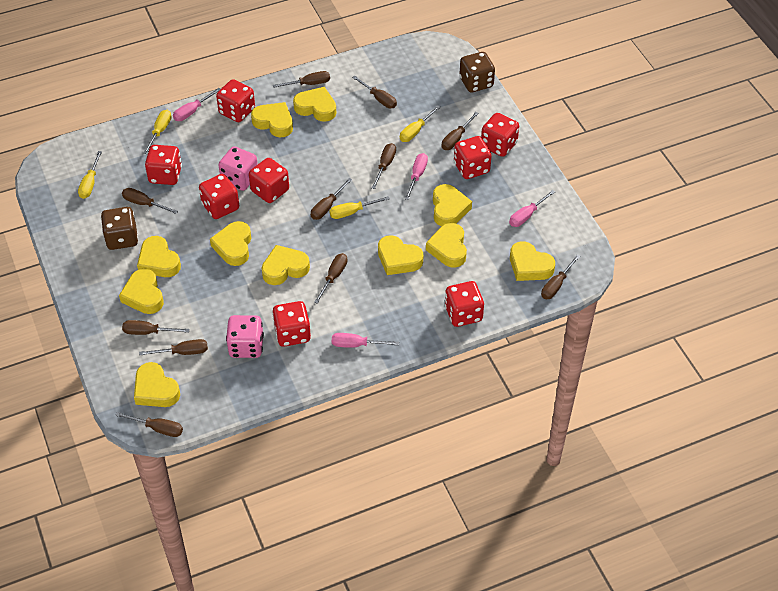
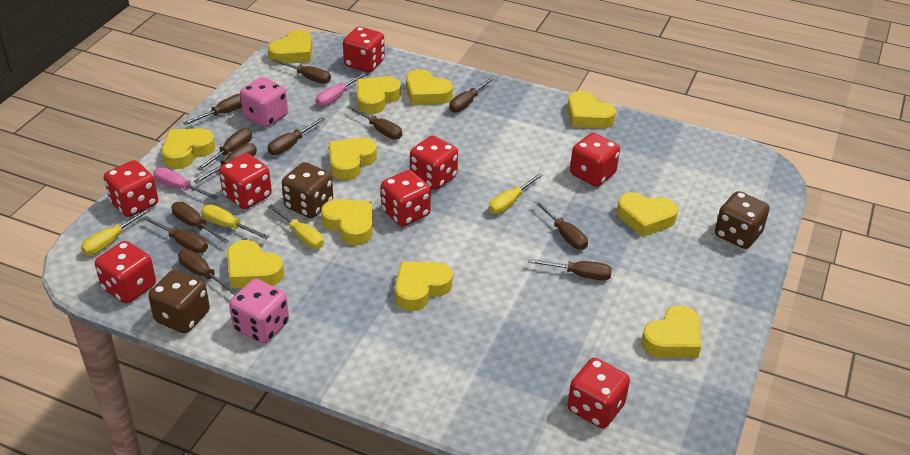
brown dice: 2 -> 3
brown screwdriver: 11 -> 12
pink screwdriver: 4 -> 2

